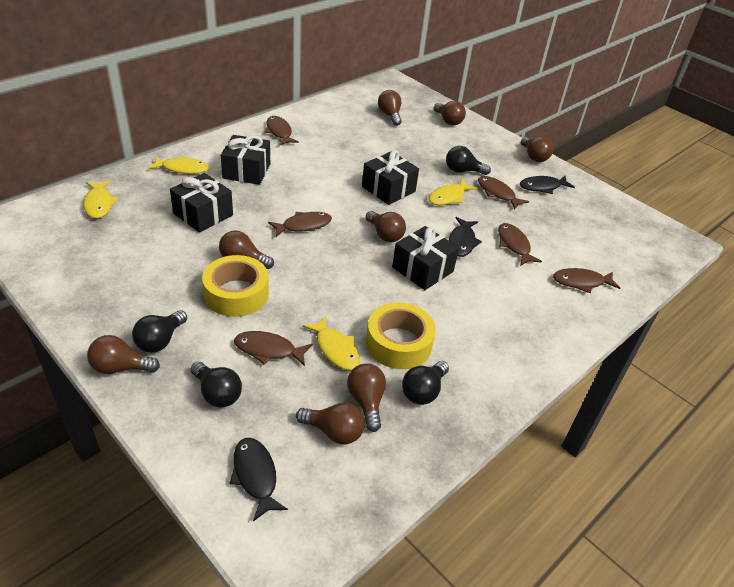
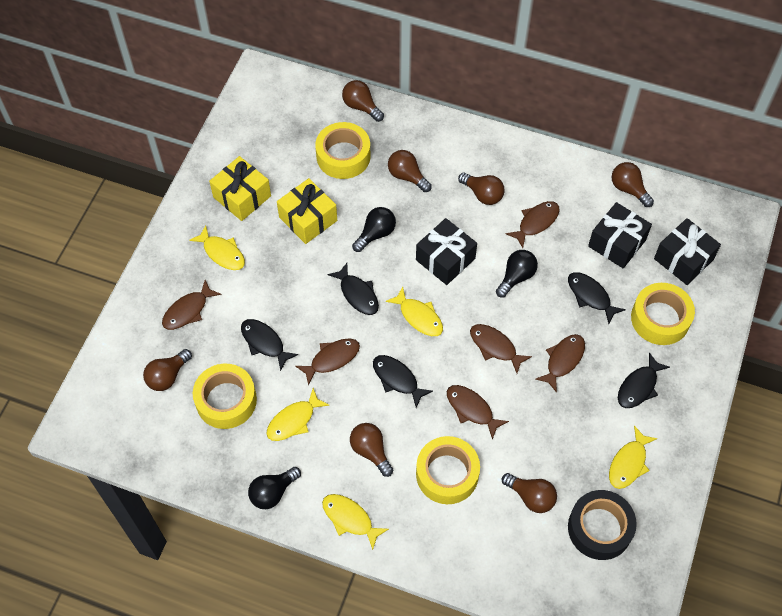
black fish: 3 -> 5
black gift: 4 -> 3
black light bulb: 4 -> 3
black tape: 0 -> 1
brown light bulb: 8 -> 7
yellow fish: 4 -> 5
yellow gift: 0 -> 2
yellow tape: 2 -> 4

